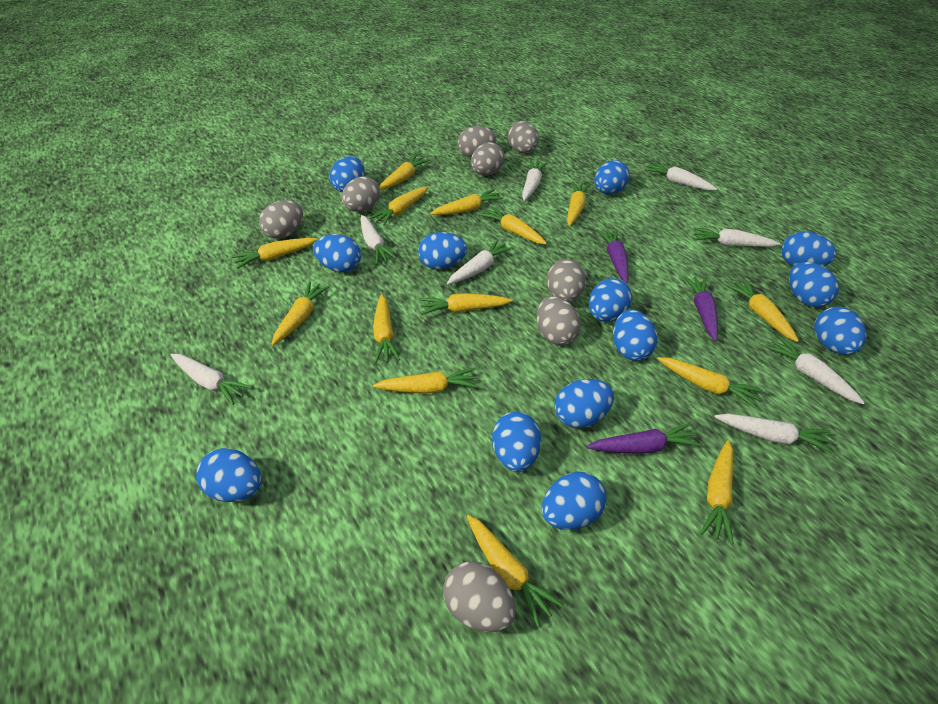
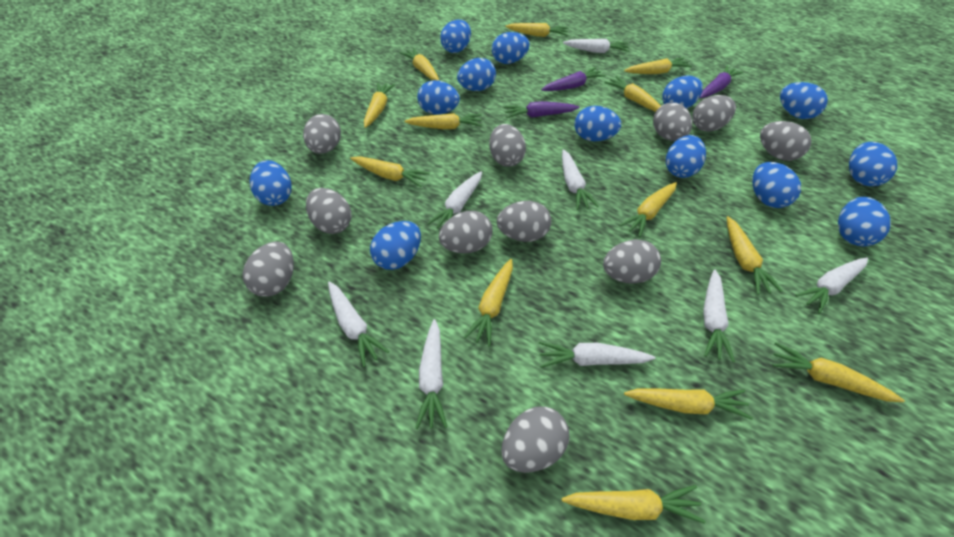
grey egg: 8 -> 11
yellow carrot: 14 -> 13

